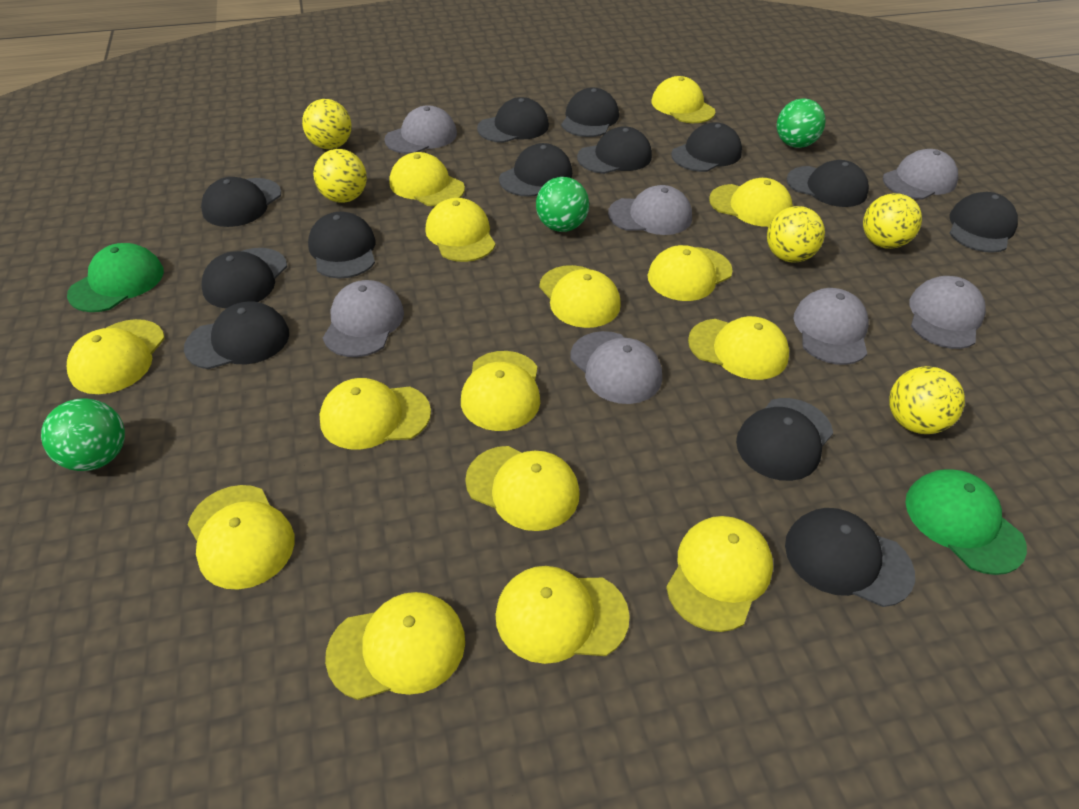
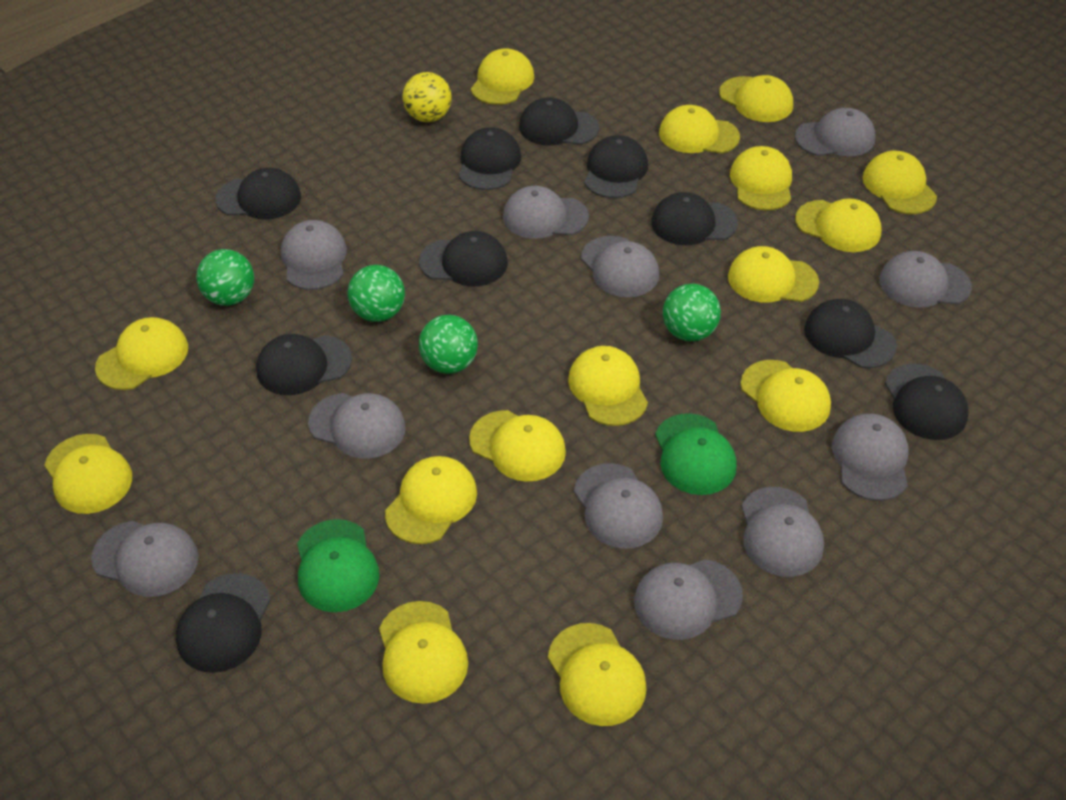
black cap: 13 -> 10
green ball: 3 -> 4
grey cap: 7 -> 11
yellow ball: 5 -> 1

